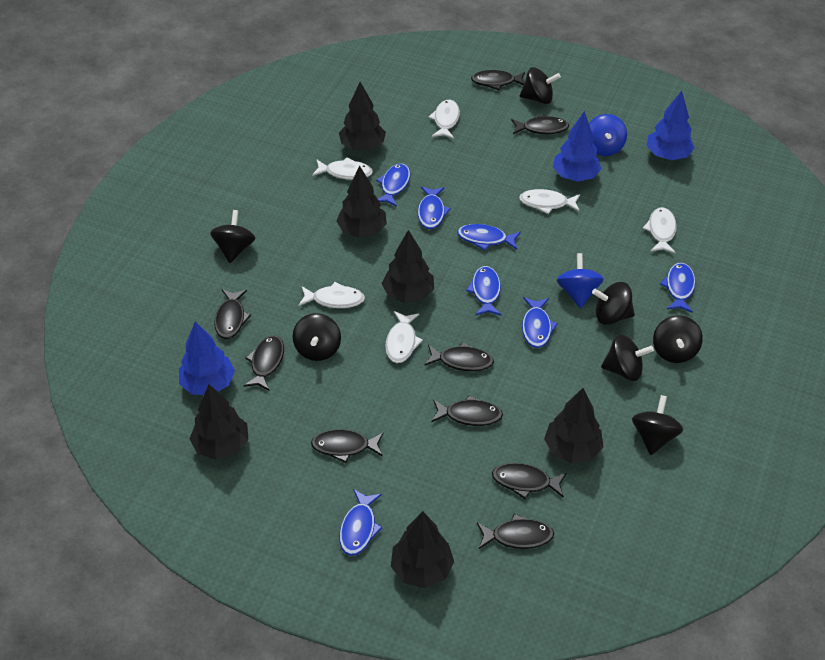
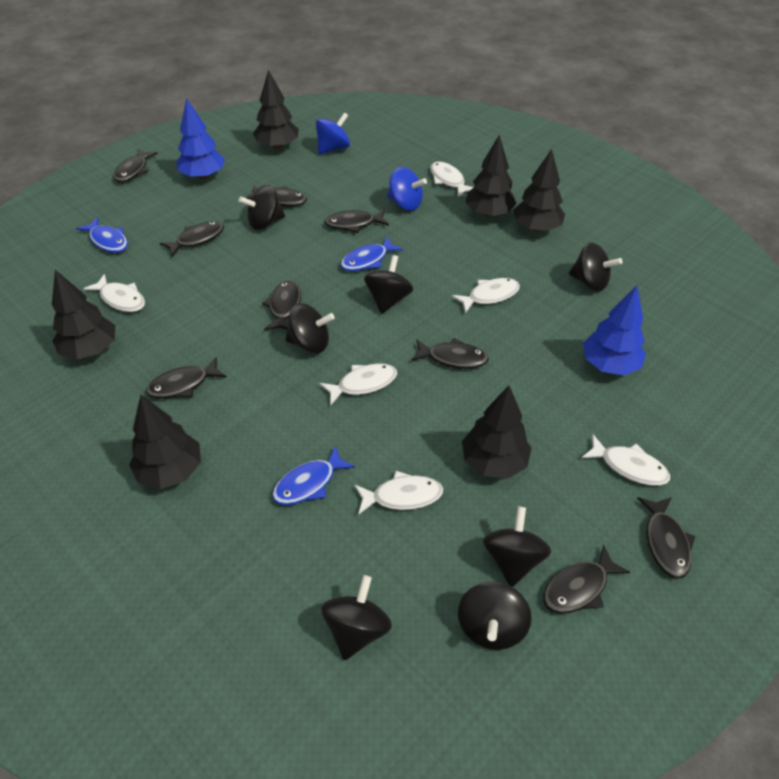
blue fish: 7 -> 3
blue tree: 3 -> 2

